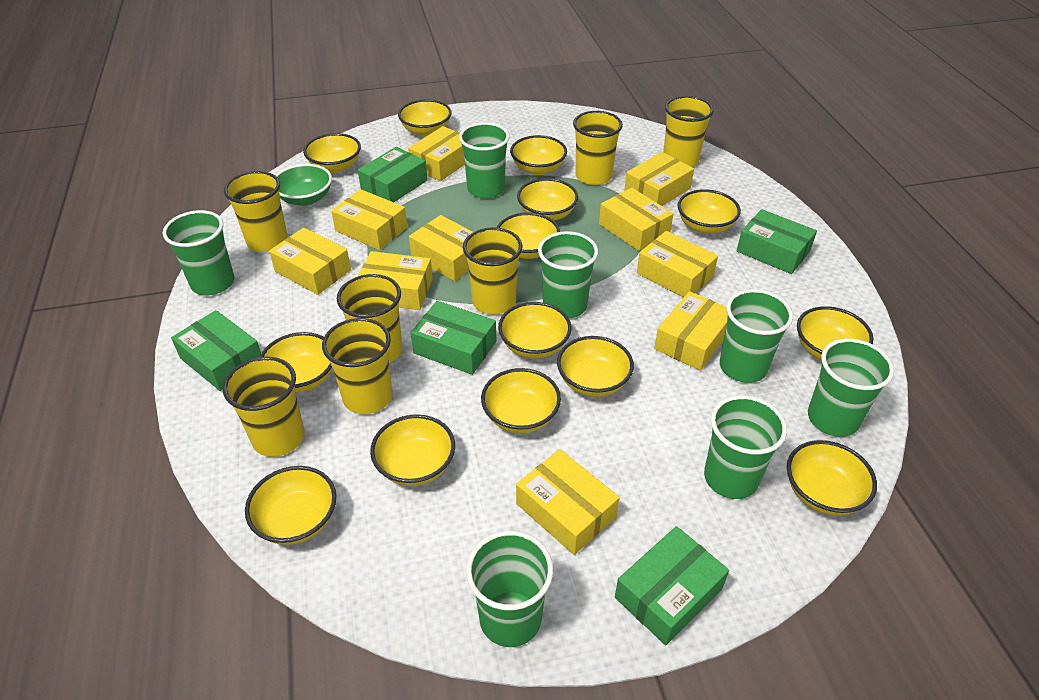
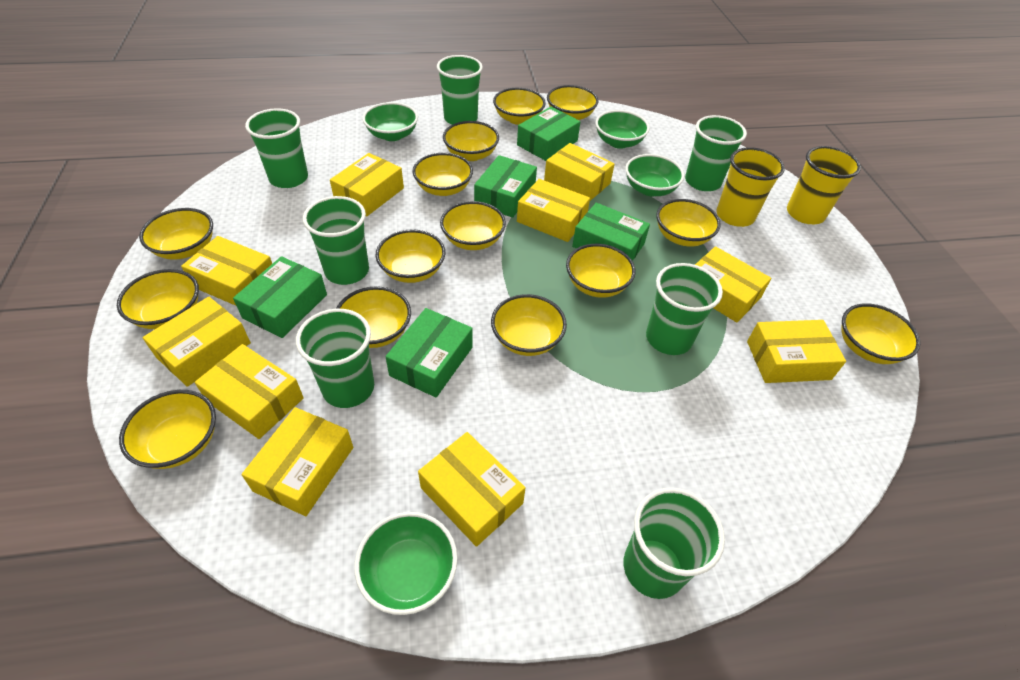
green bowl: 1 -> 4
yellow cup: 7 -> 2

